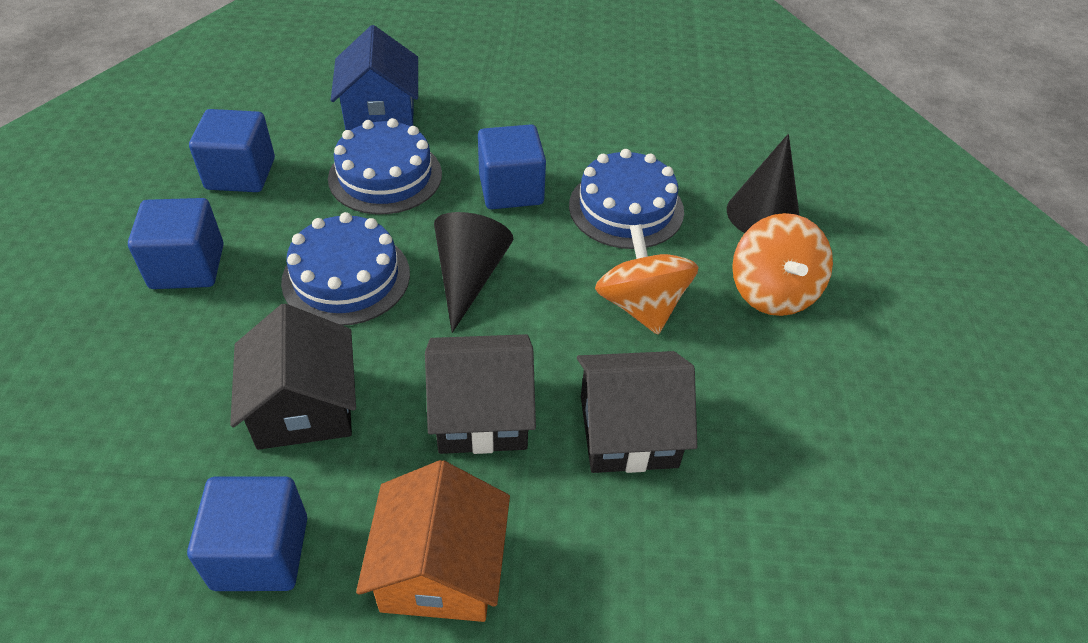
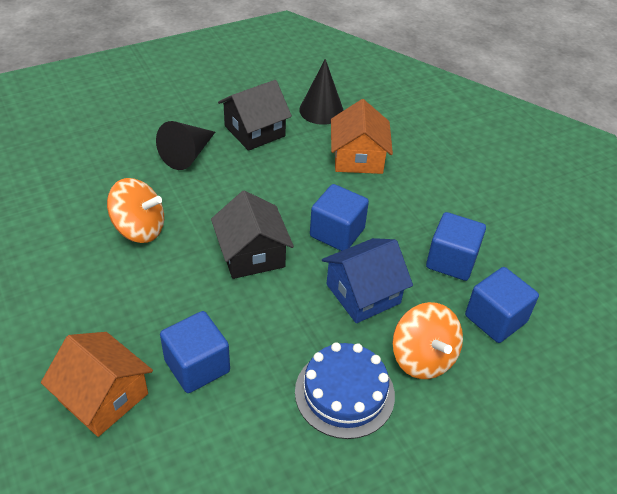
black house: 3 -> 2
blue cake: 3 -> 1
orange house: 1 -> 2

